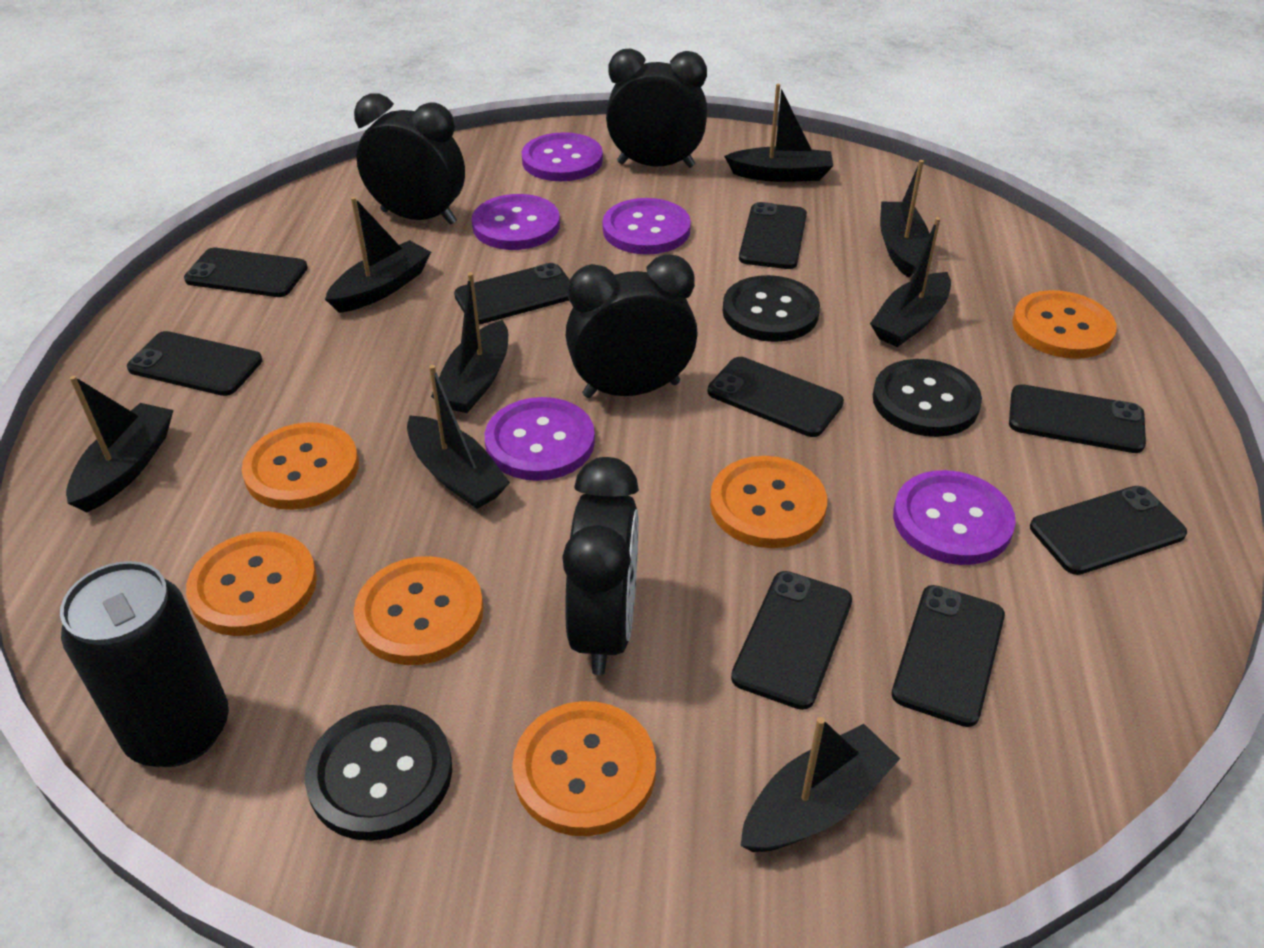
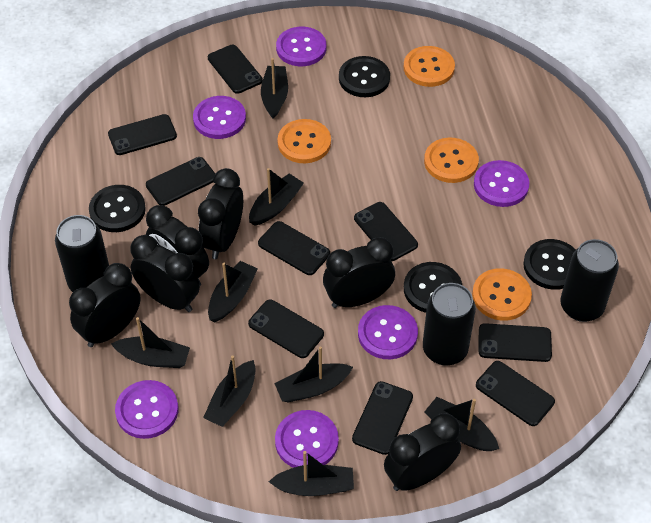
black button: 3 -> 4
black can: 1 -> 3
black clock: 4 -> 6
orange button: 6 -> 4
purple button: 5 -> 6

